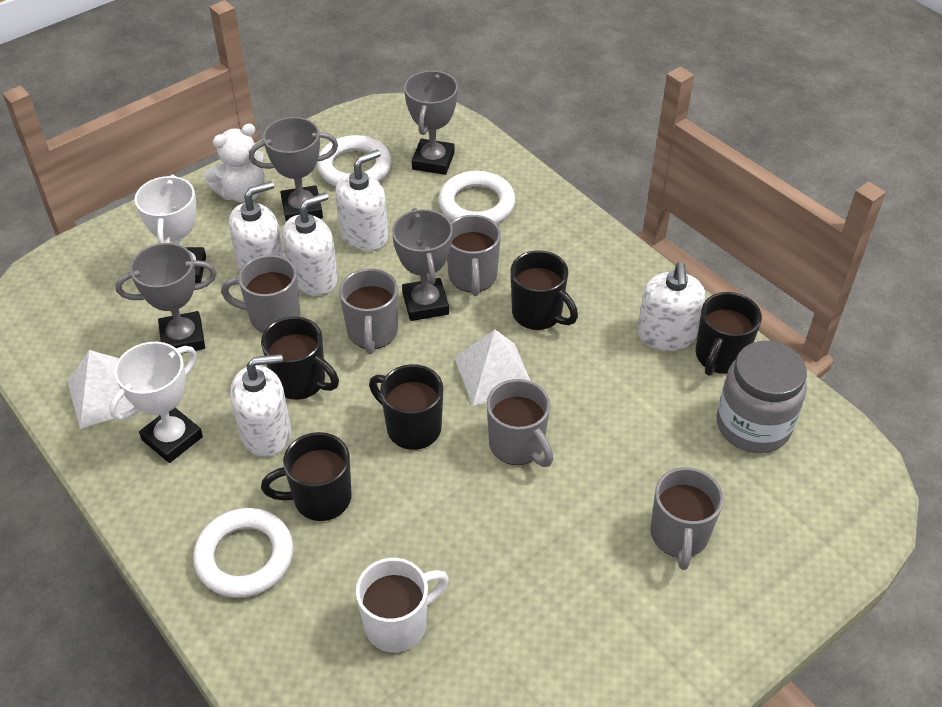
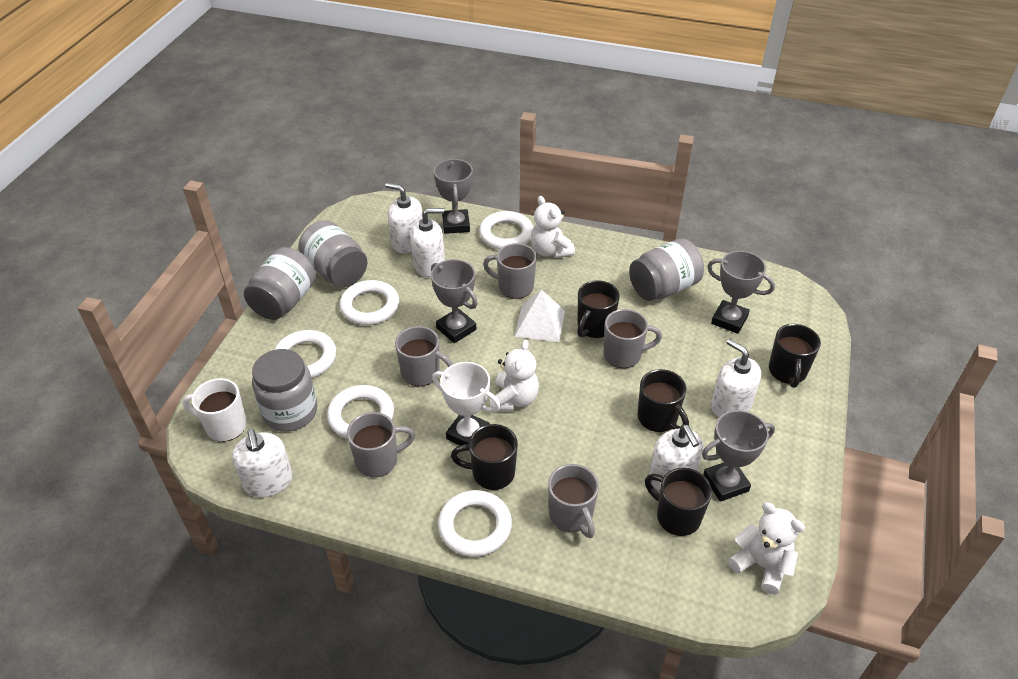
grey jar: 1 -> 4
white pyramid: 2 -> 1
white ring: 3 -> 5
white teddy bear: 1 -> 3
white trophy: 2 -> 1

